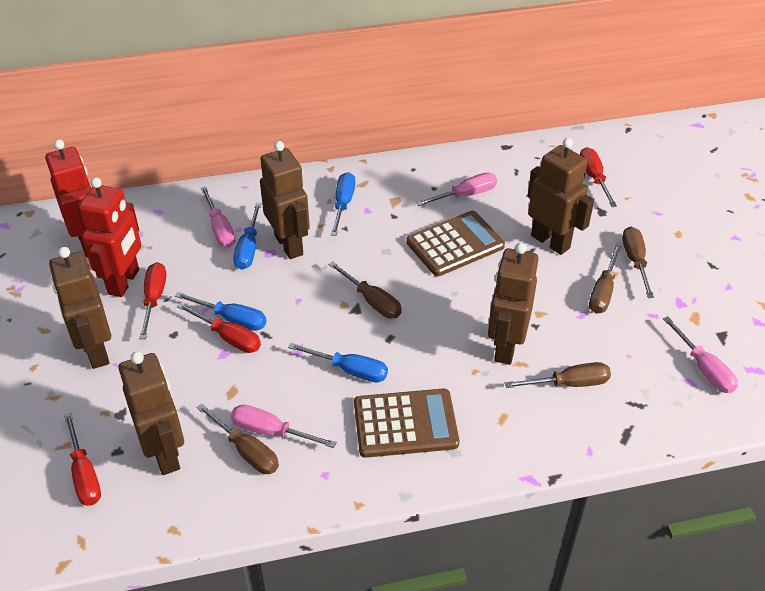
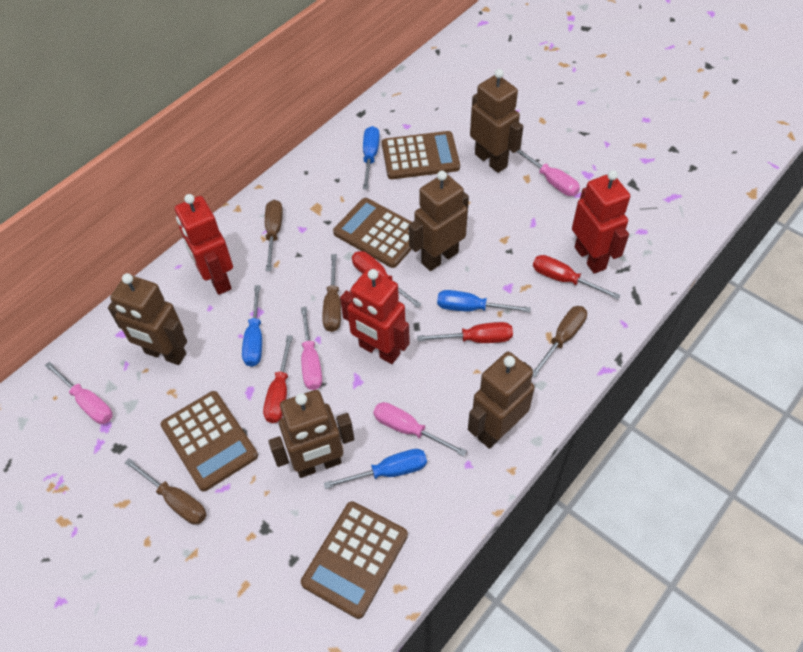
brown calculator: 2 -> 4
brown screwdriver: 5 -> 4
red robot: 2 -> 3

